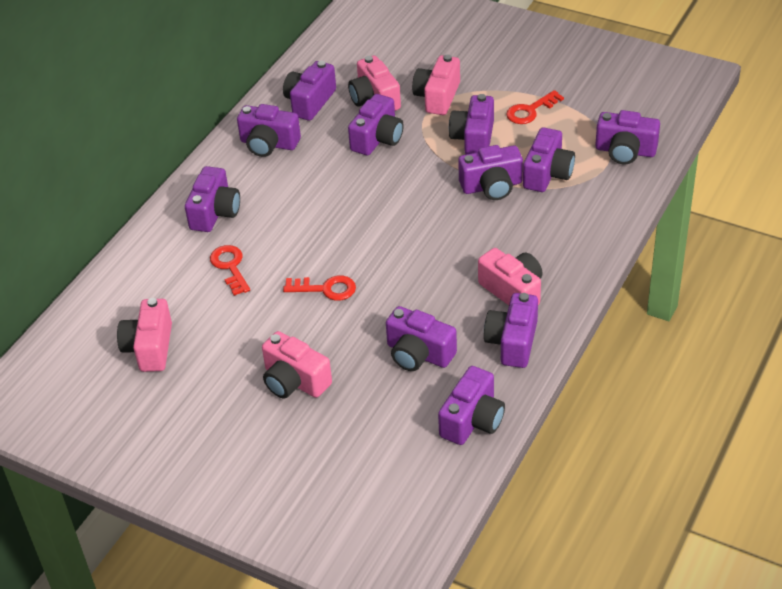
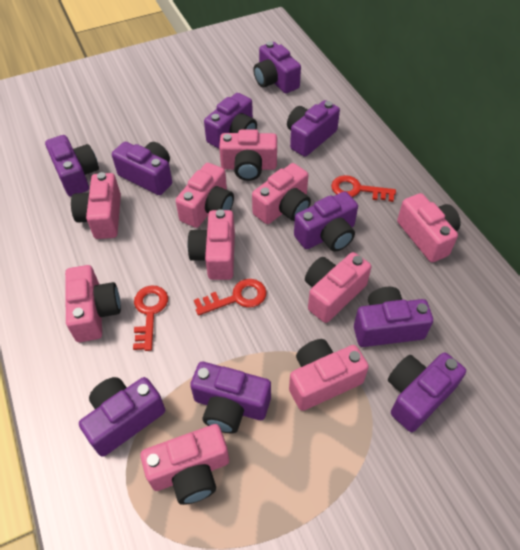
pink camera: 5 -> 10
purple camera: 11 -> 10

